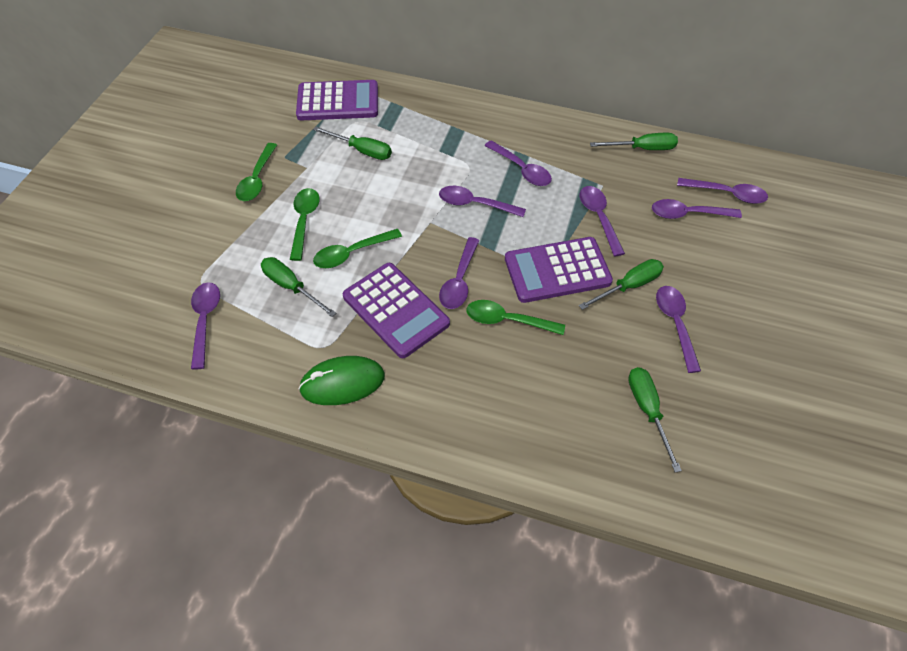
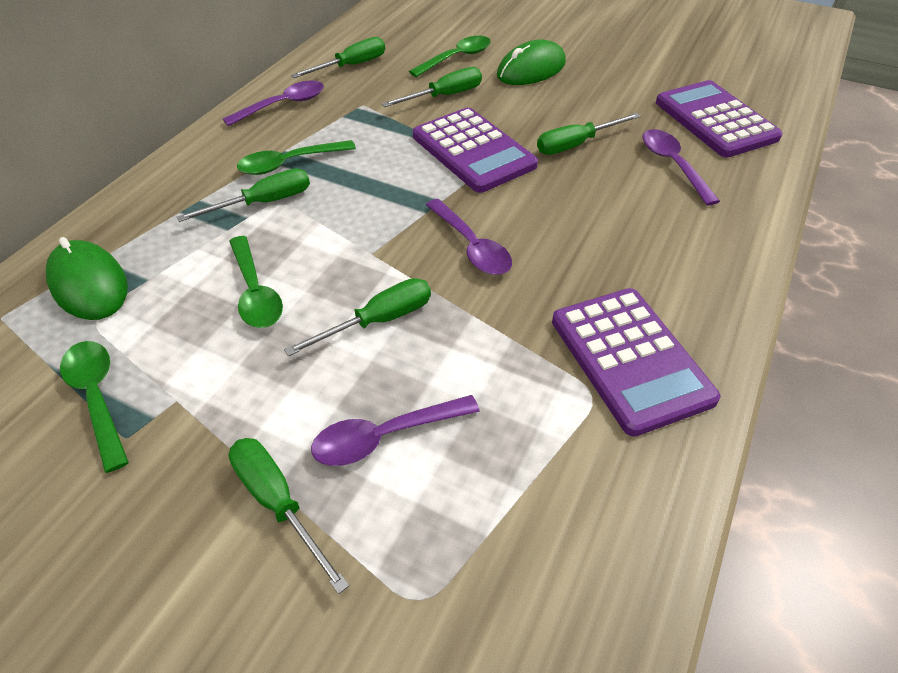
green mouse: 1 -> 2
green screwdriver: 5 -> 6
purple spoon: 8 -> 4

